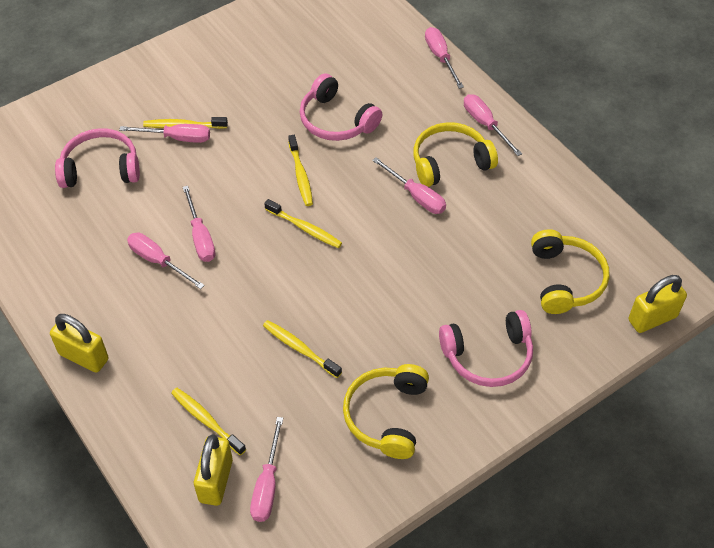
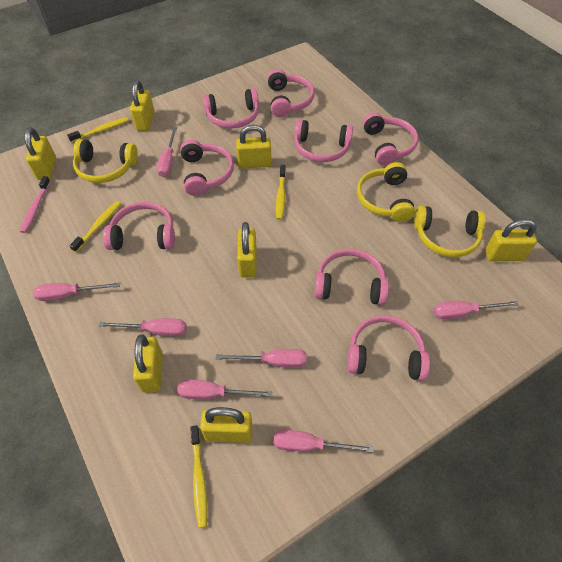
pink headphones: 3 -> 8
pink toothbrush: 0 -> 1
yellow padlock: 3 -> 7
yellow toothbrush: 5 -> 4

